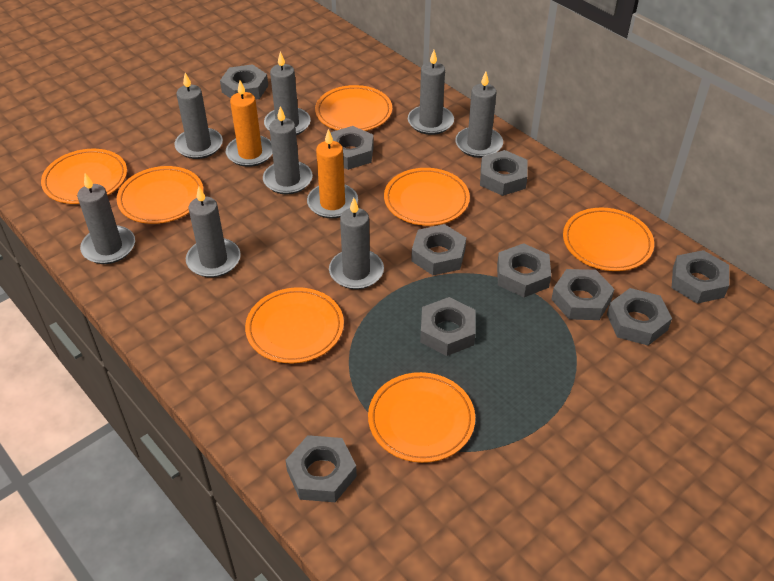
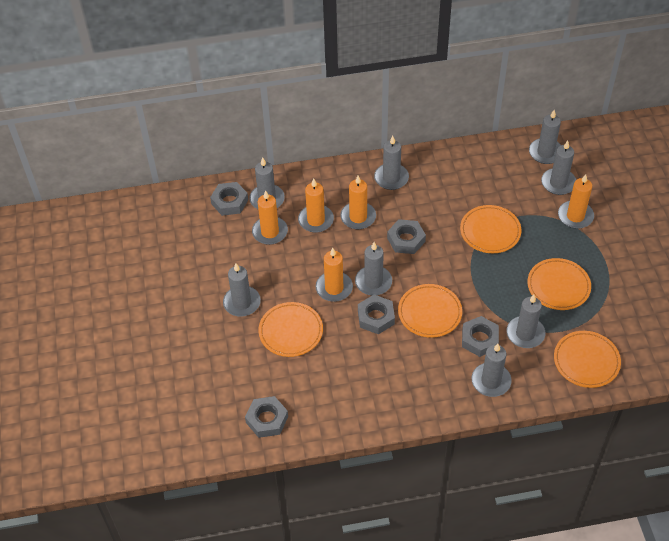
grey nut: 10 -> 5
orange candle: 2 -> 5
orange plate: 7 -> 5

